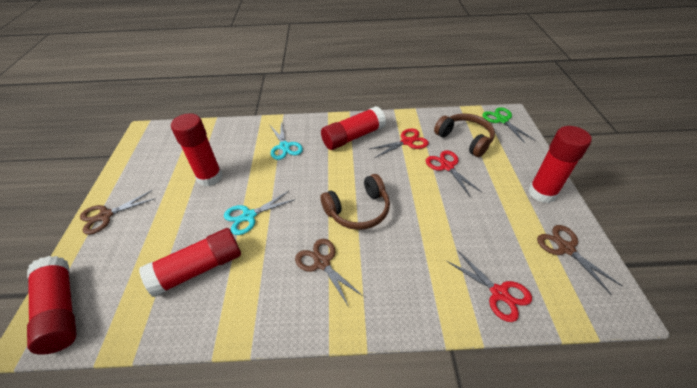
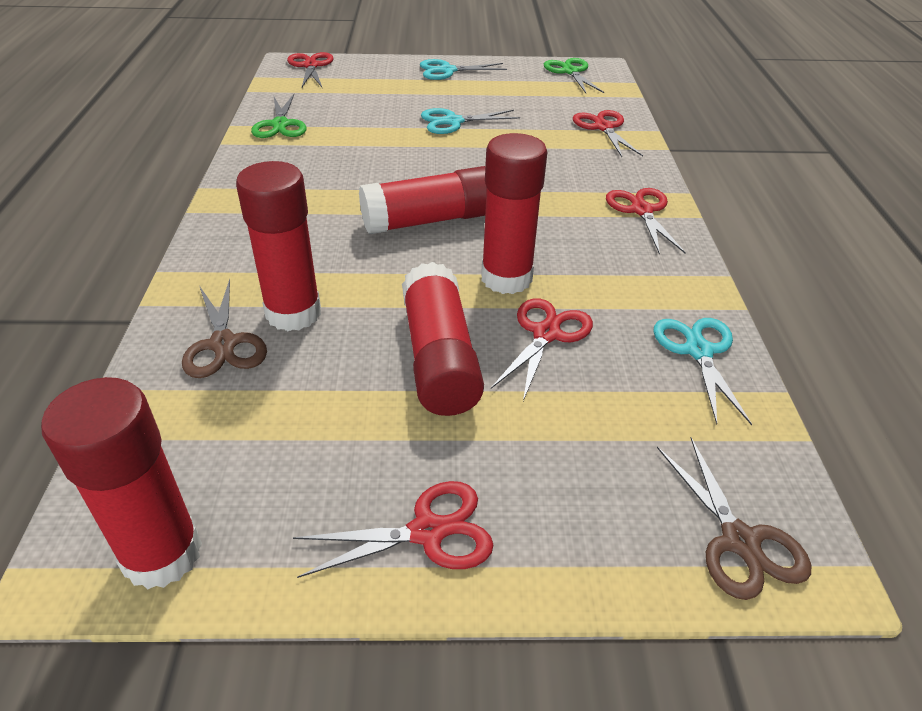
brown headphones: 2 -> 0
brown scissors: 3 -> 2
green scissors: 1 -> 2
red scissors: 3 -> 5
turquoise scissors: 2 -> 3

